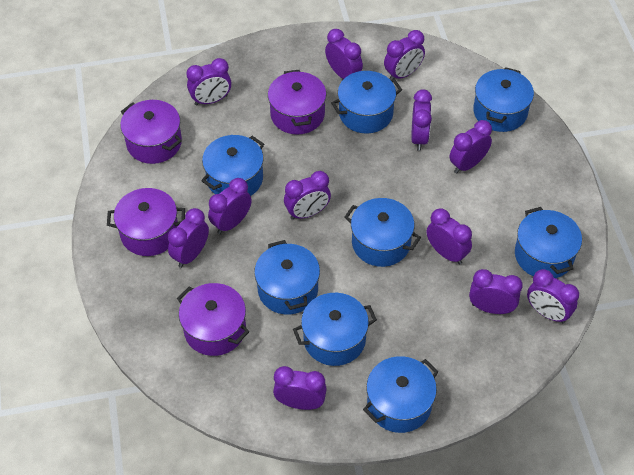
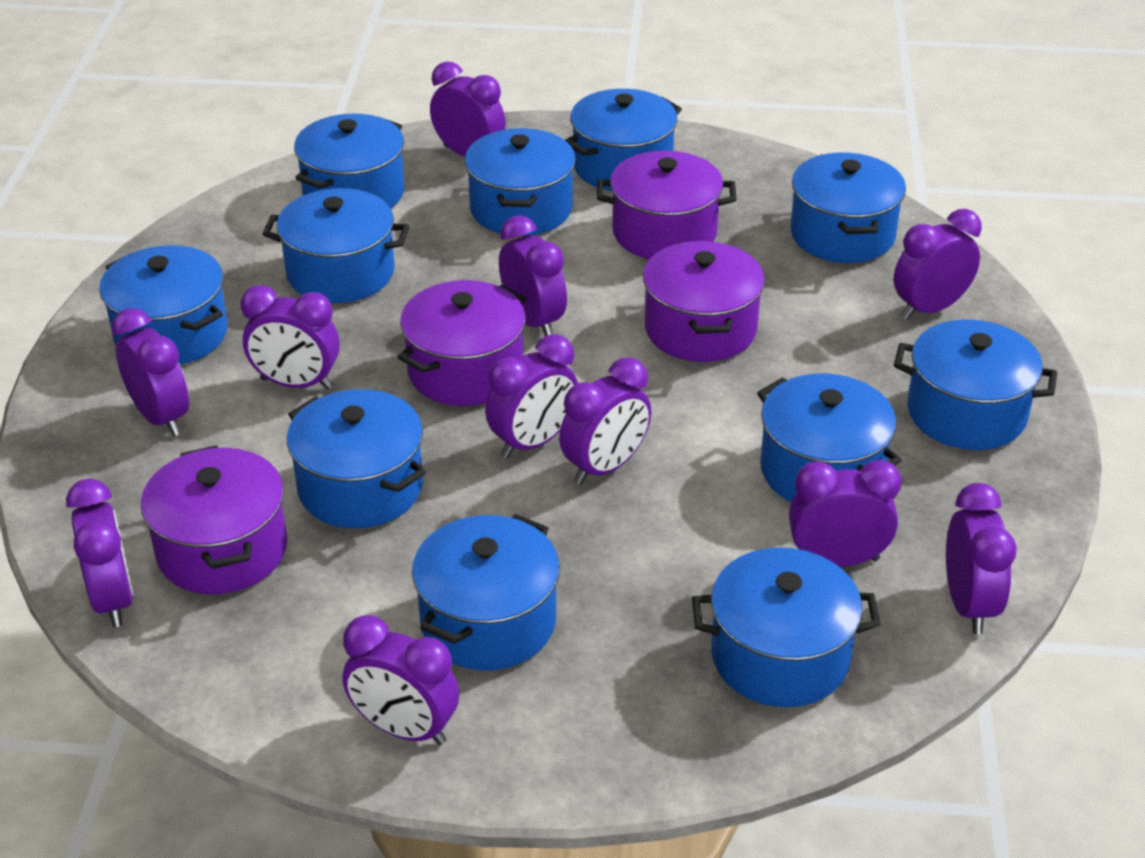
blue pot: 8 -> 11
purple clock: 12 -> 11

